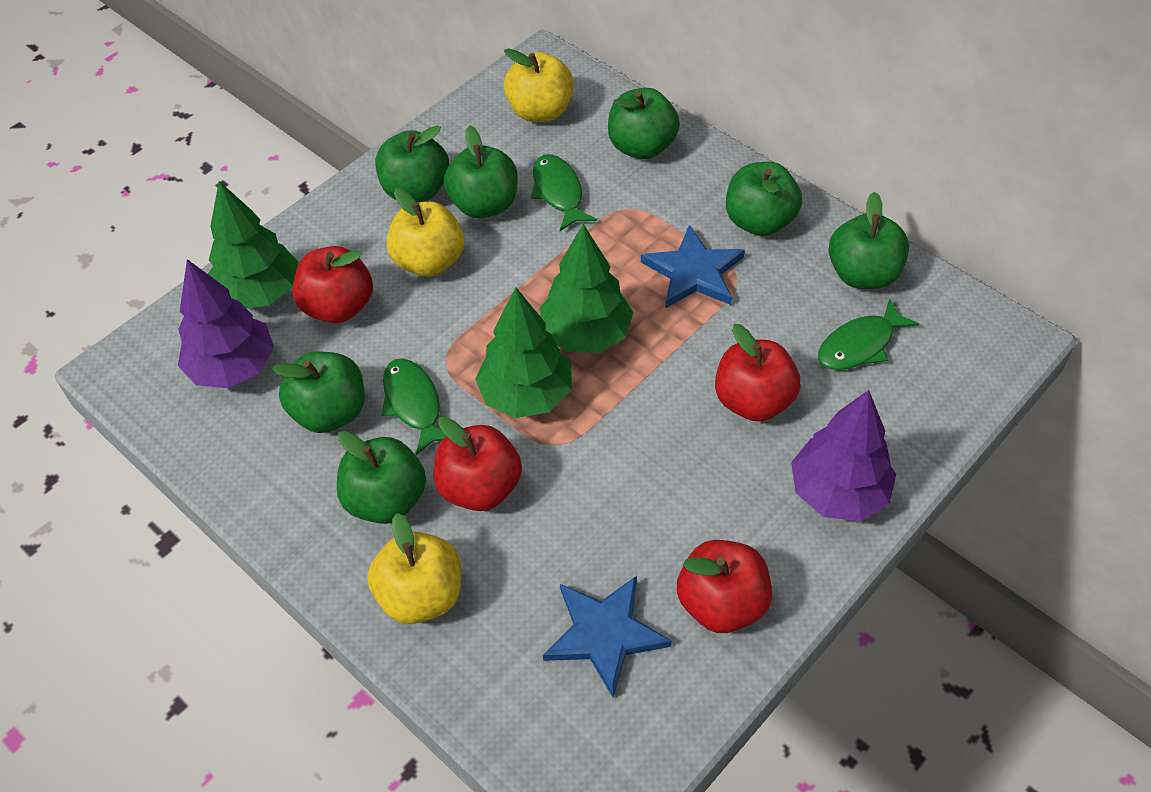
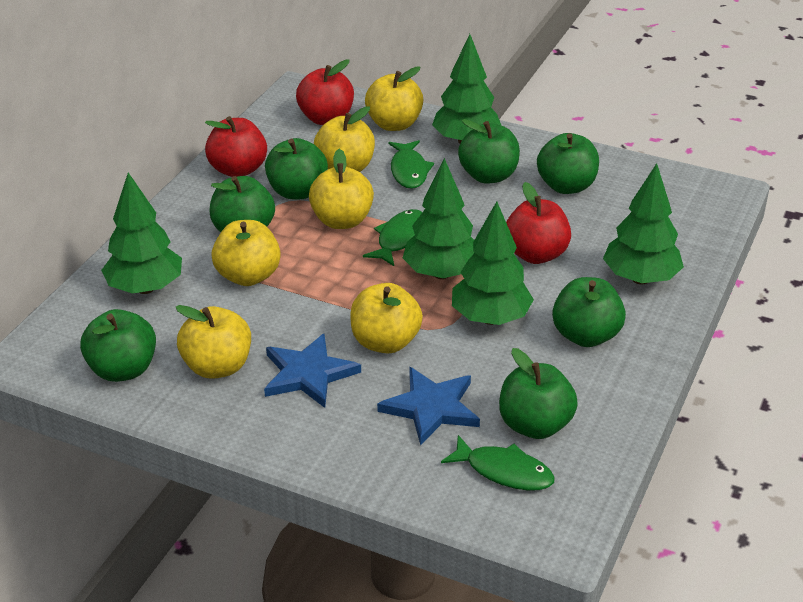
green tree: 3 -> 5
purple tree: 2 -> 0
red apple: 4 -> 3
yellow apple: 3 -> 6

